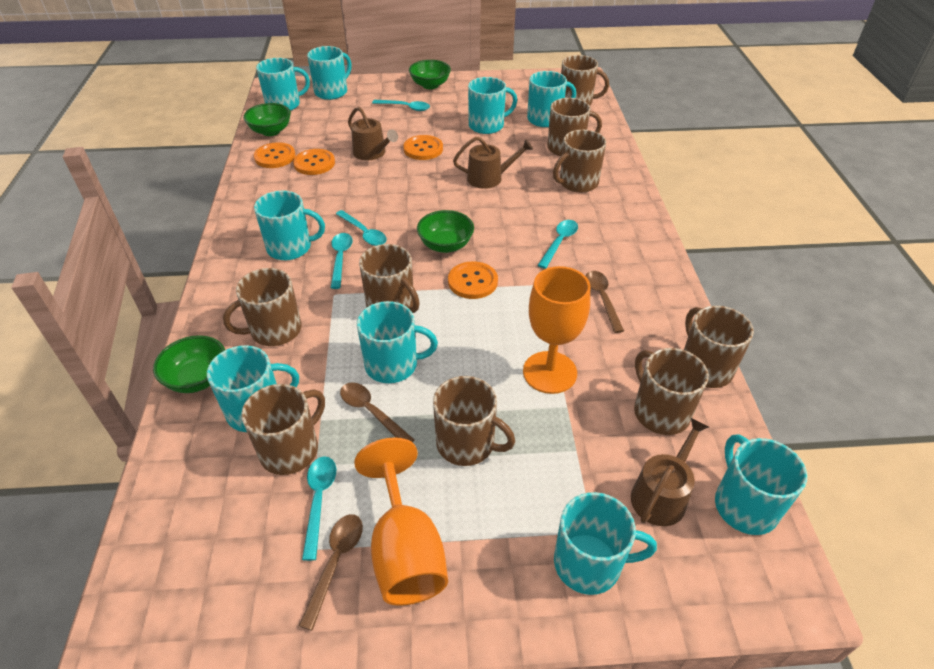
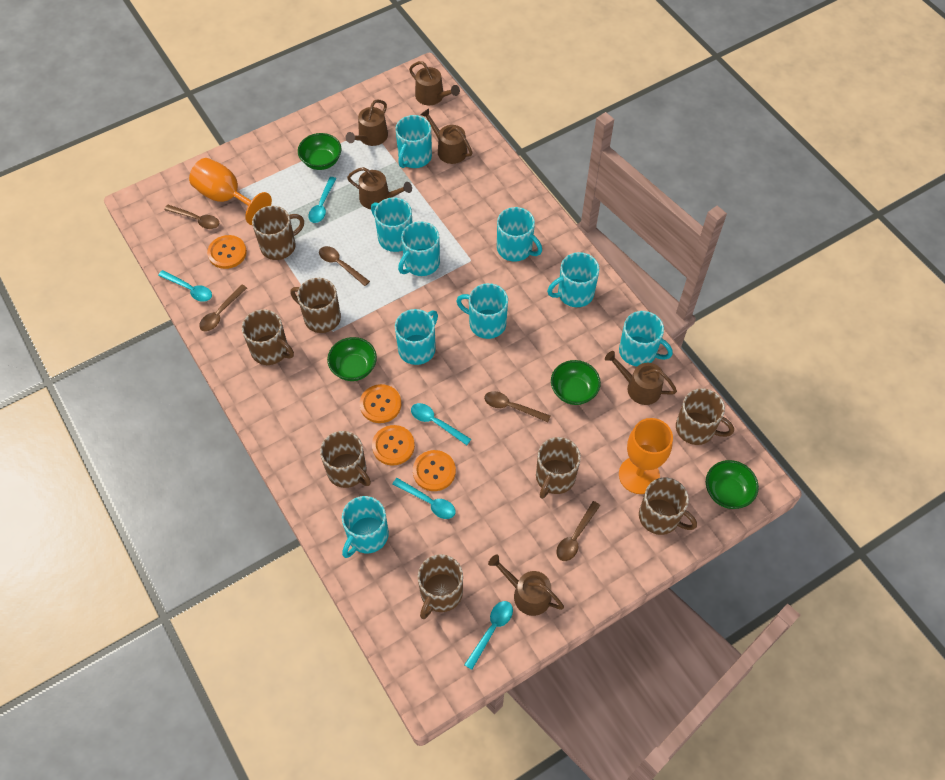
brown mug: 9 -> 8
brown spoon: 3 -> 5
brown watering can: 3 -> 6

